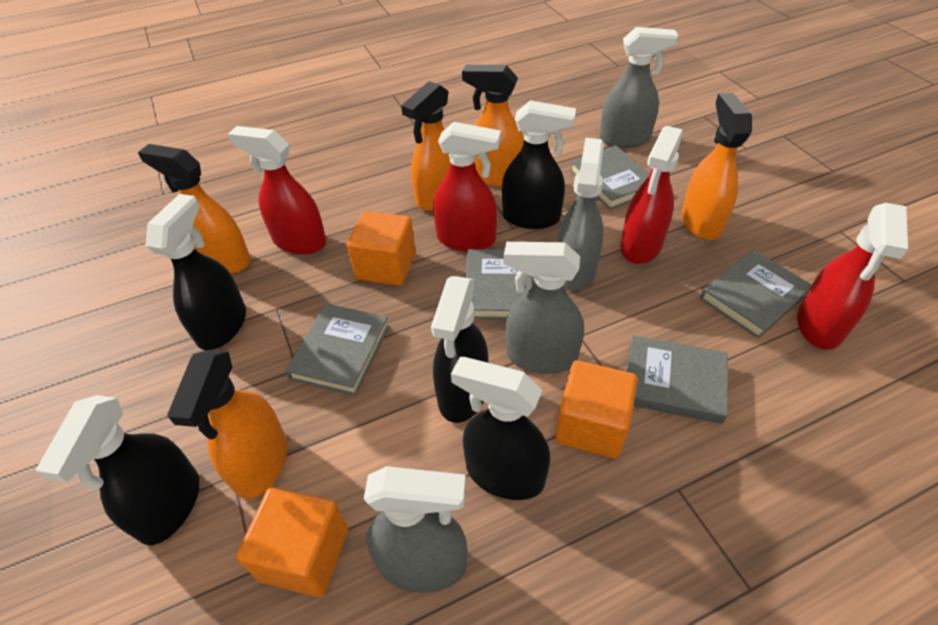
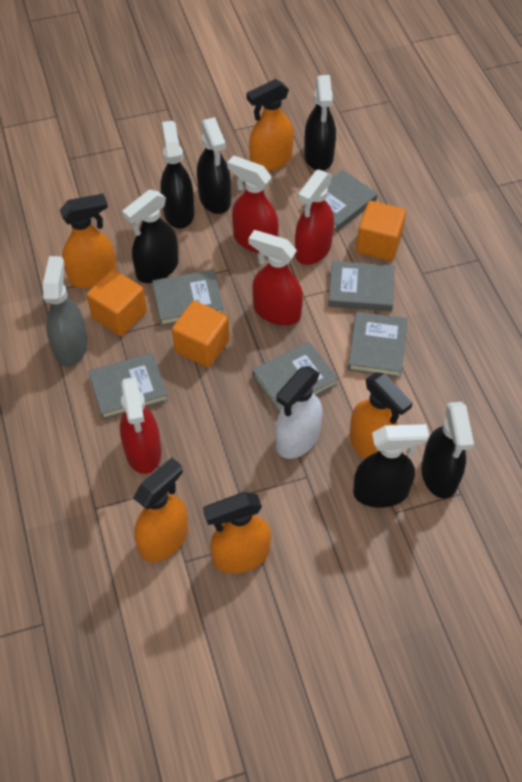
black spray bottle: 5 -> 6
grey book: 5 -> 6
grey spray bottle: 4 -> 1
white spray bottle: 0 -> 1

